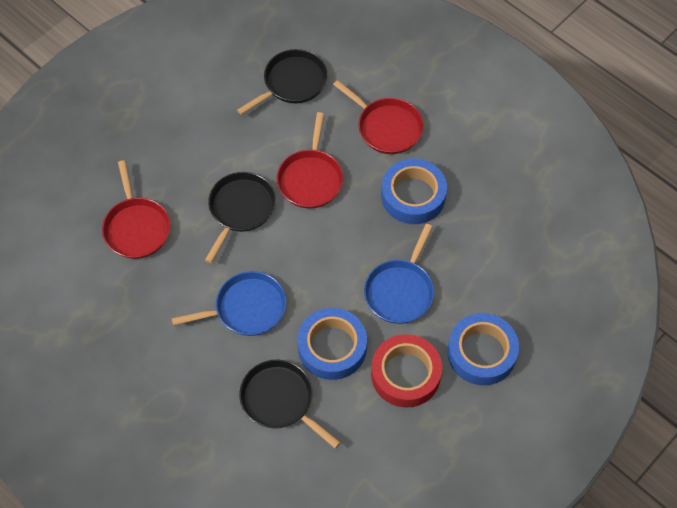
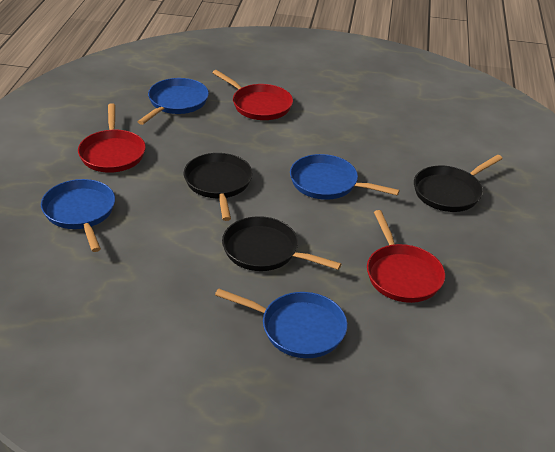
blue pan: 2 -> 4
blue tape: 3 -> 0
red tape: 1 -> 0

